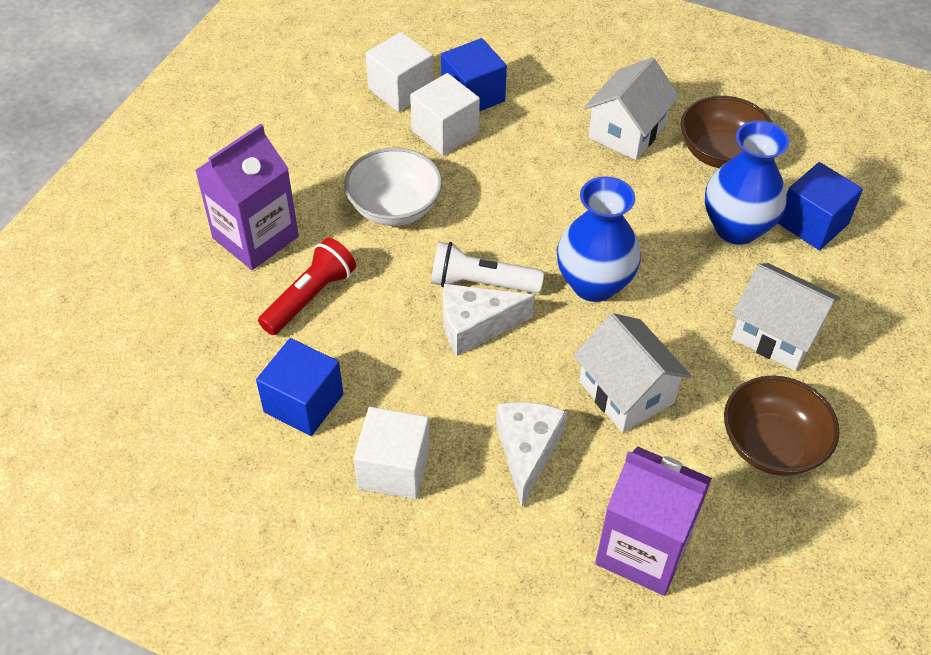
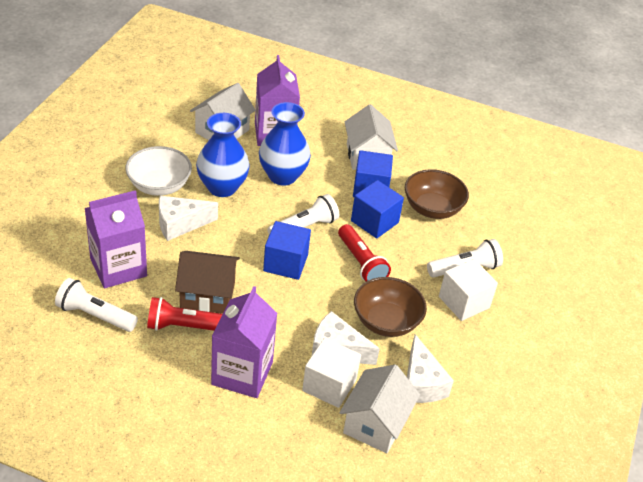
brown house: 0 -> 1
purple carton: 2 -> 3
red flashlight: 1 -> 2
white cheese: 2 -> 3
white cube: 3 -> 2
white flashlight: 1 -> 3

